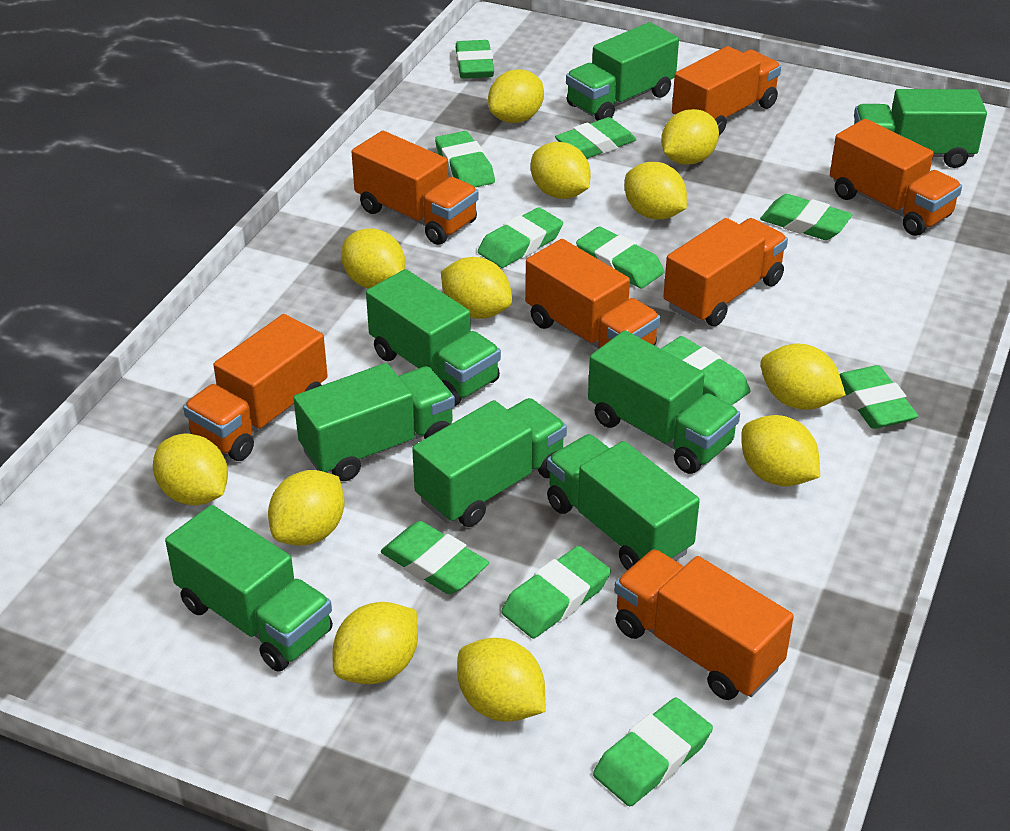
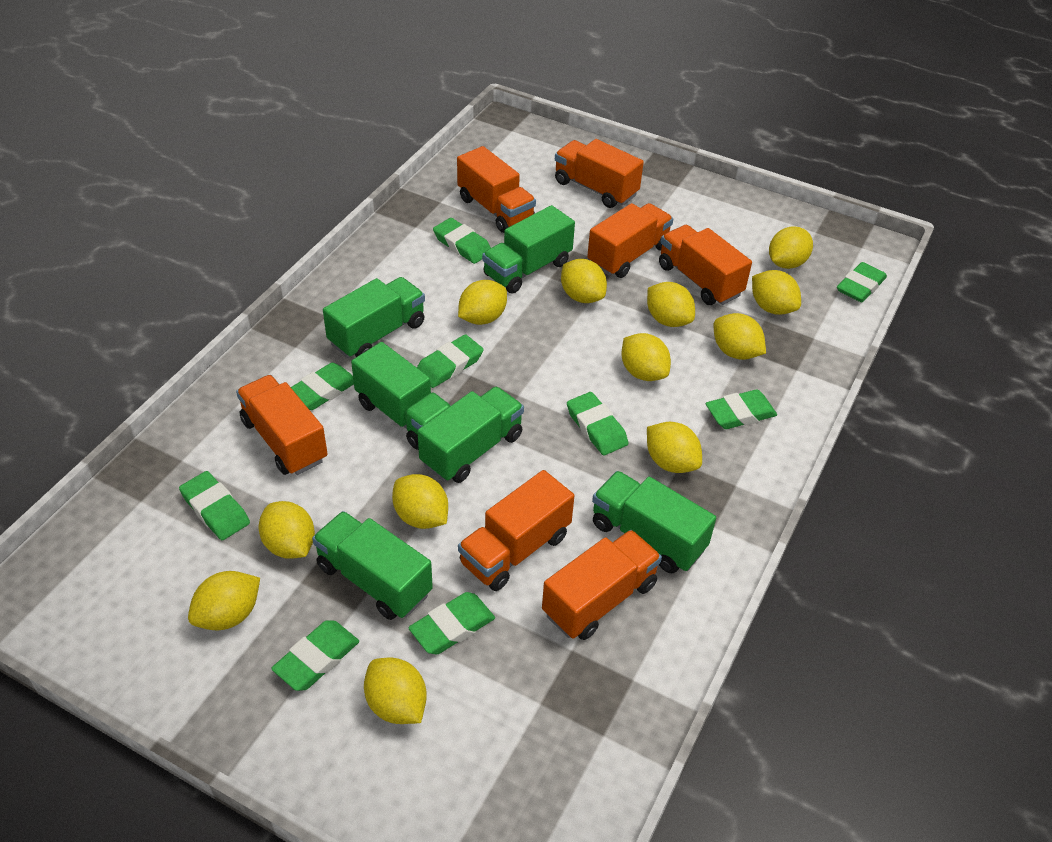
green eraser: 11 -> 9
green truck: 8 -> 6

